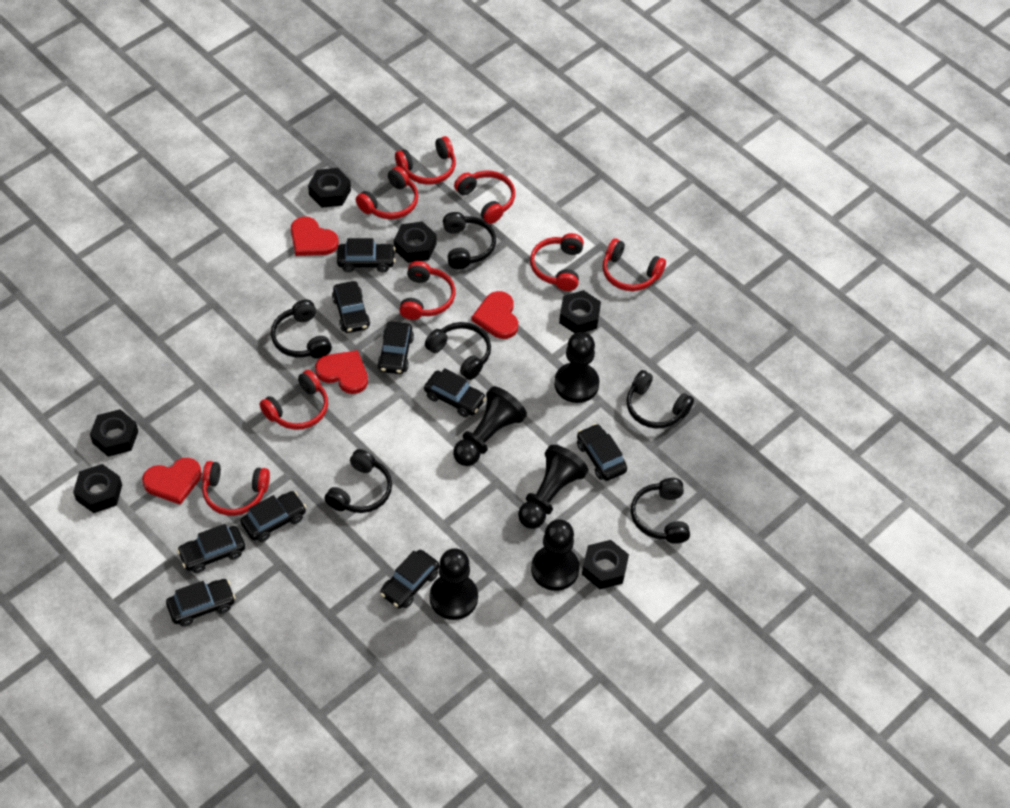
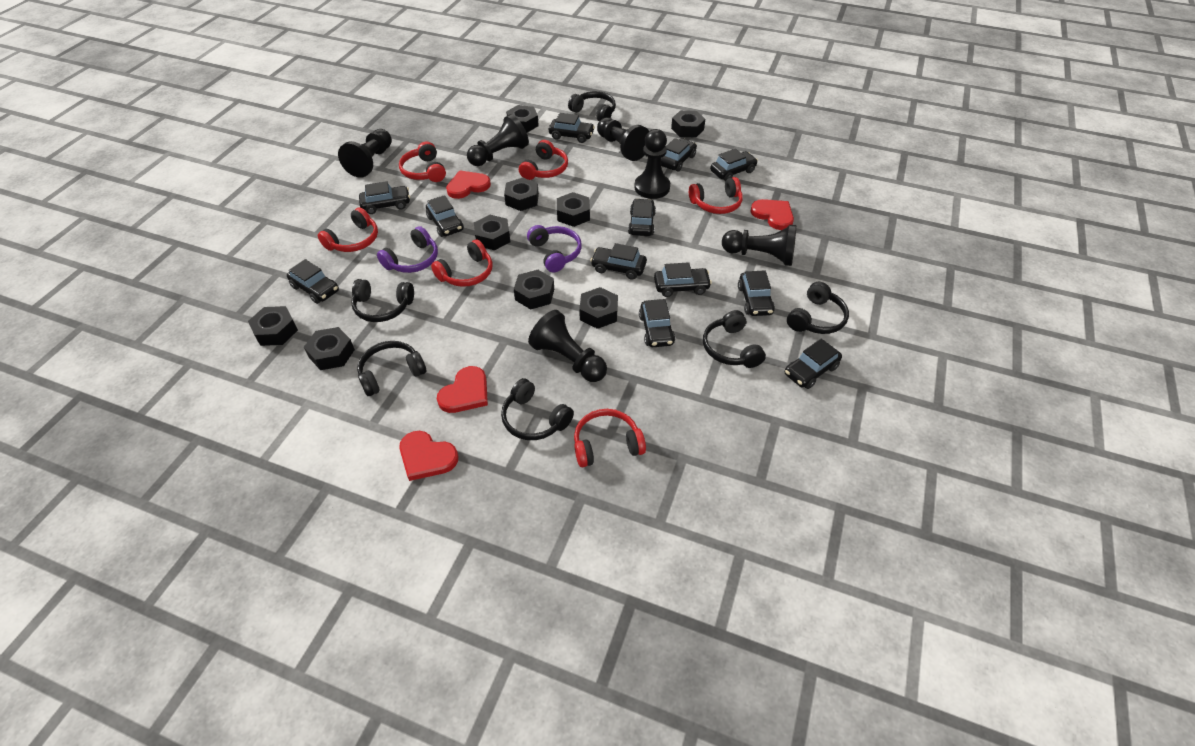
black car: 9 -> 12
black nut: 6 -> 9
black pawn: 5 -> 6
purple headphones: 0 -> 2
red headphones: 8 -> 6

